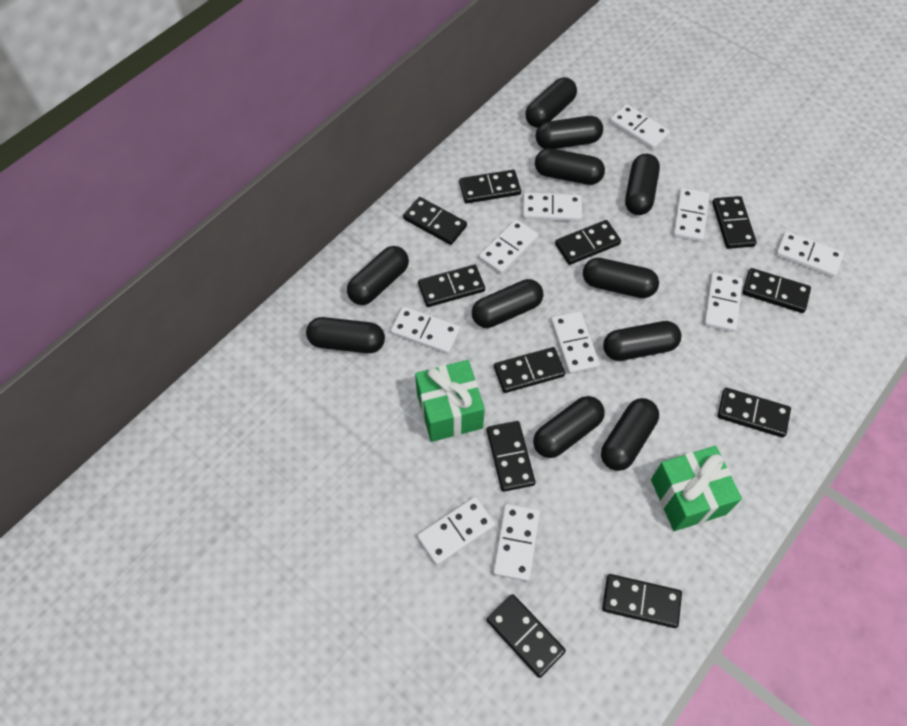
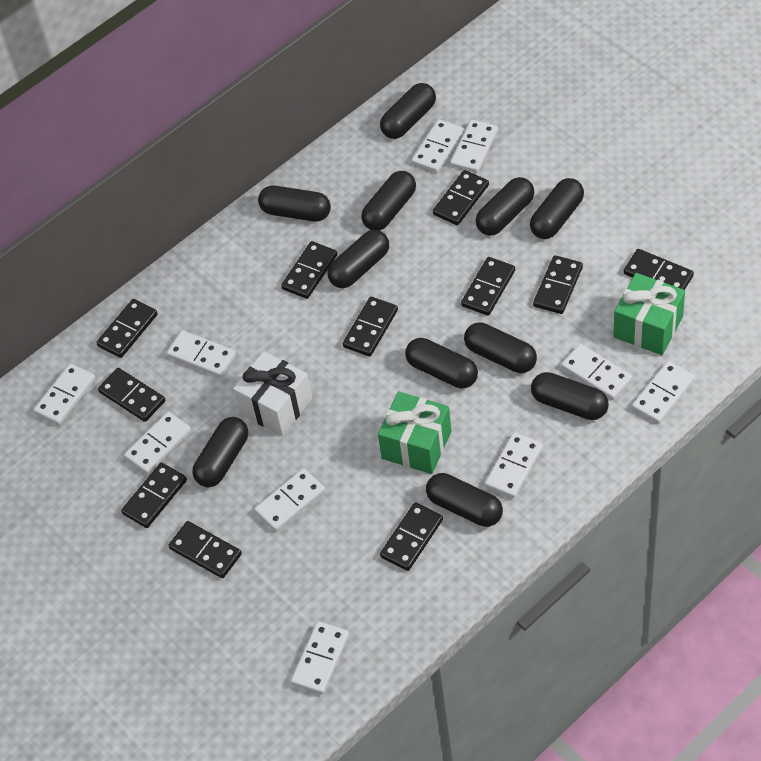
white gift: 0 -> 1

